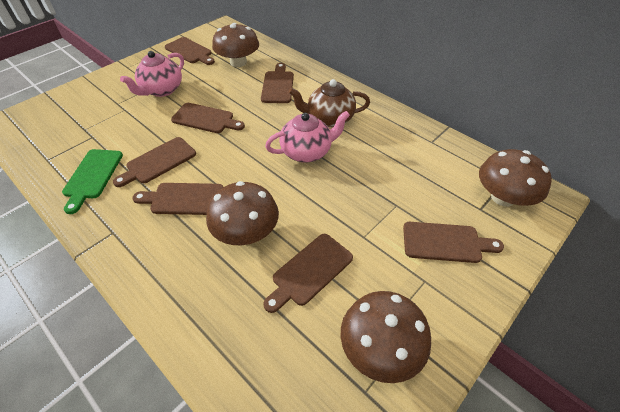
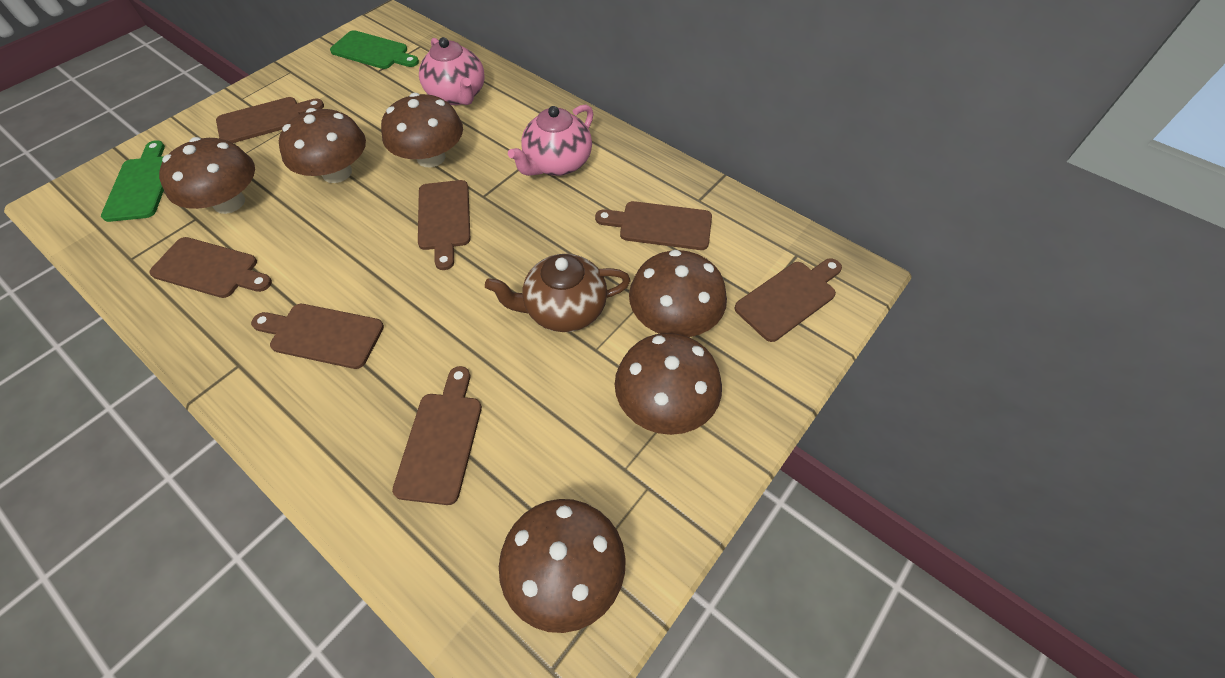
brown mushroom: 4 -> 6
green cutting board: 1 -> 2

